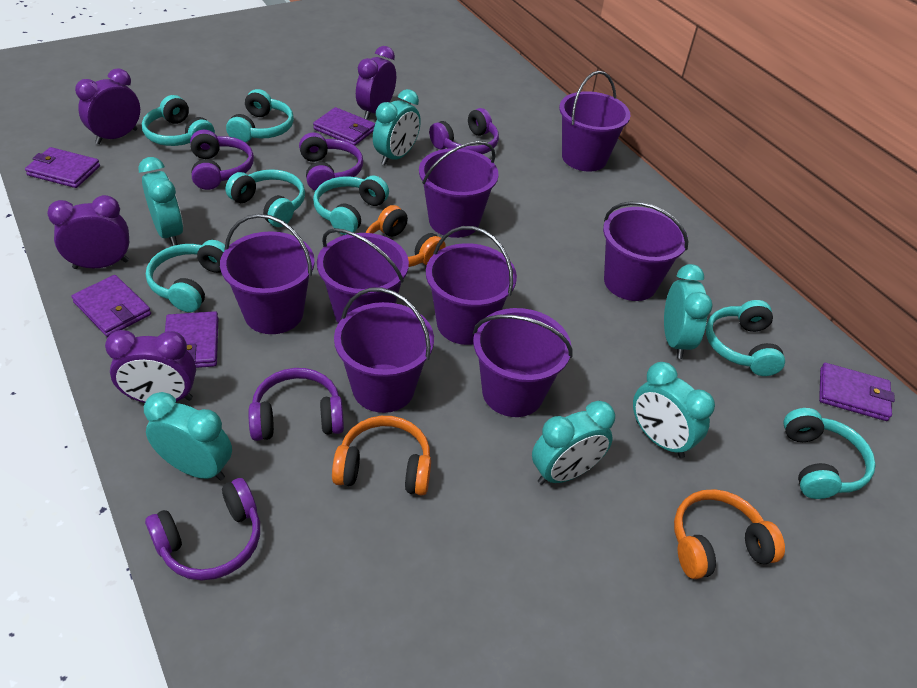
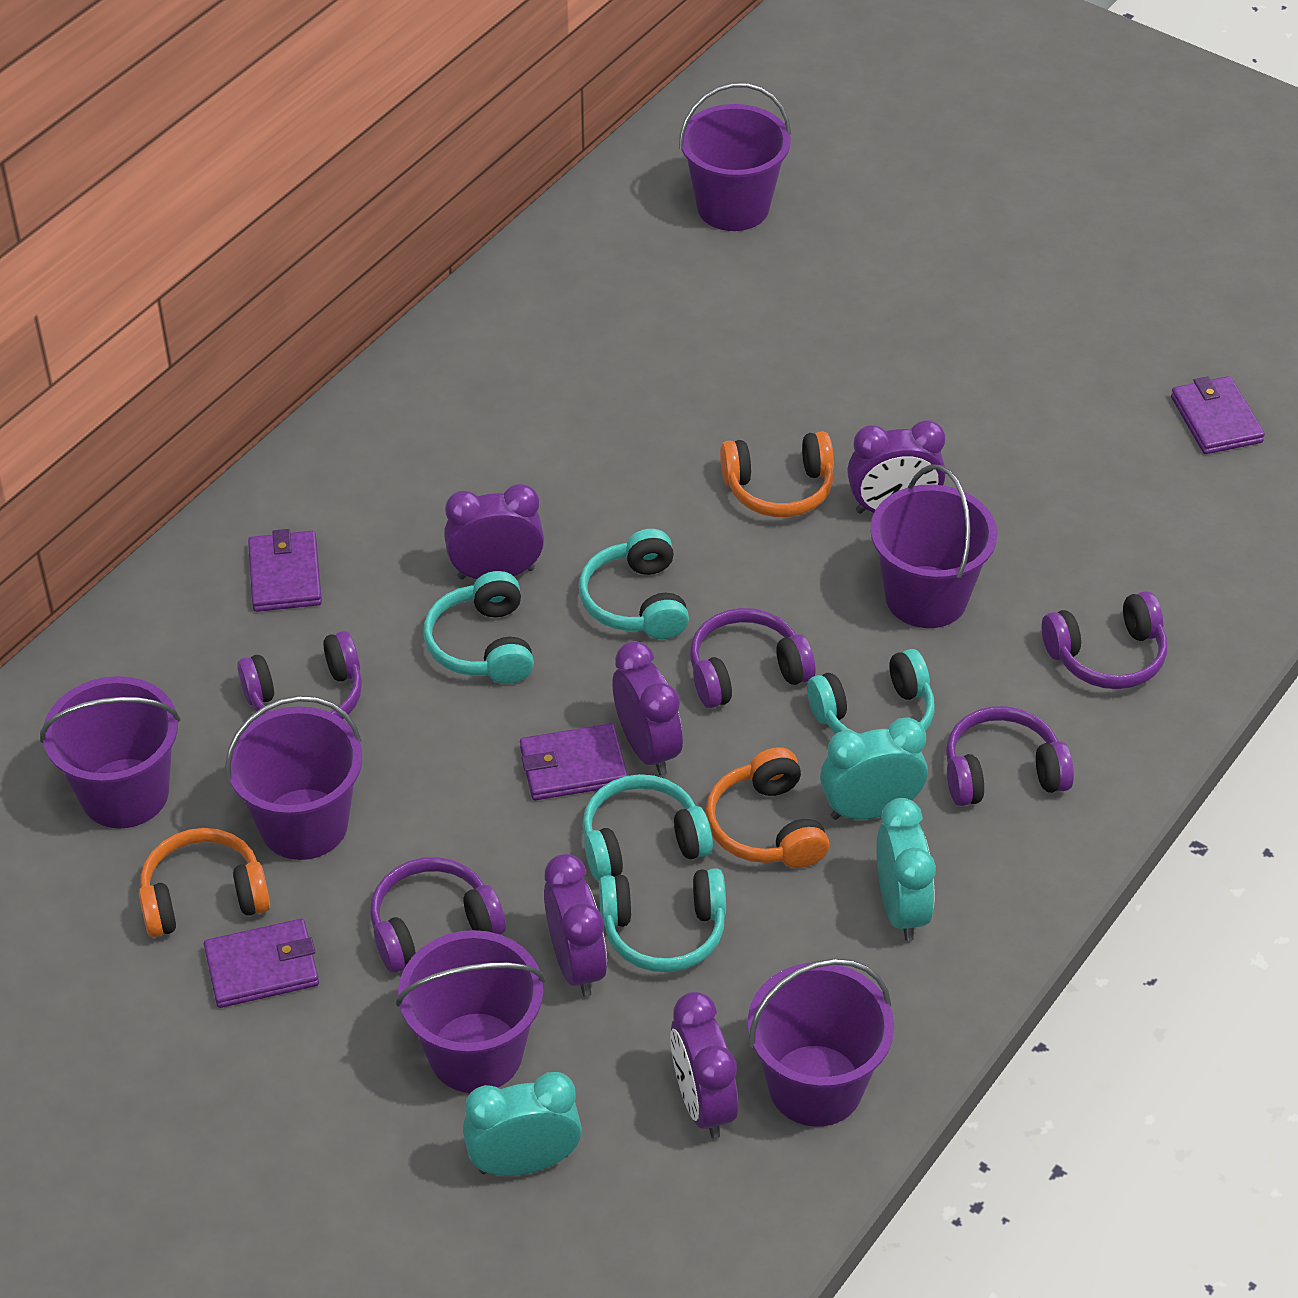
purple bucket: 8 -> 6
purple clock: 4 -> 5
purple wallet: 5 -> 4
turquoise clock: 6 -> 3
turquoise headphones: 7 -> 5

